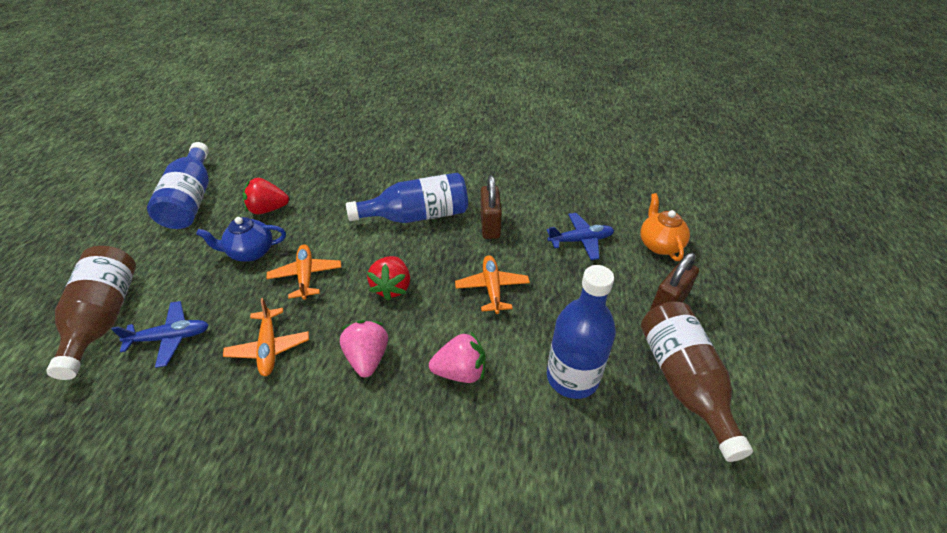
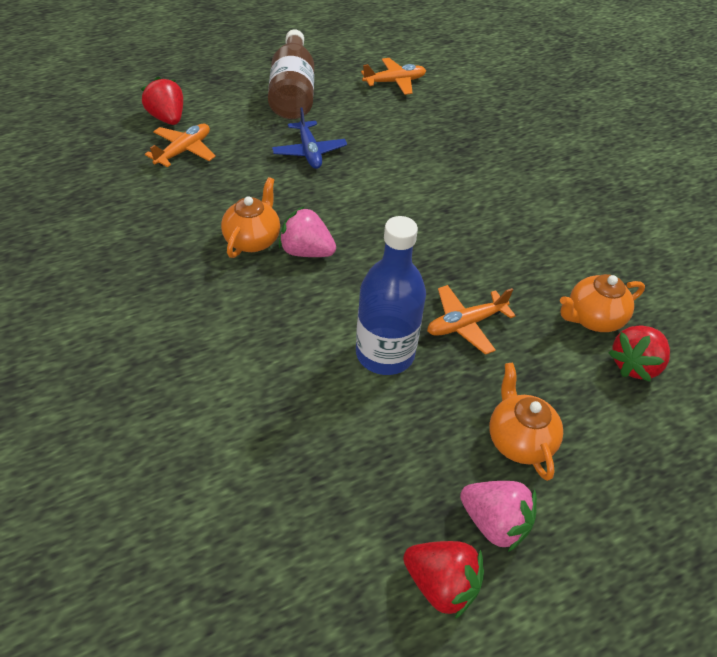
blue bottle: 3 -> 1
blue plane: 2 -> 1
blue teapot: 1 -> 0
brown bottle: 2 -> 1
brown padlock: 2 -> 0
orange teapot: 1 -> 3
red strawberry: 2 -> 3

